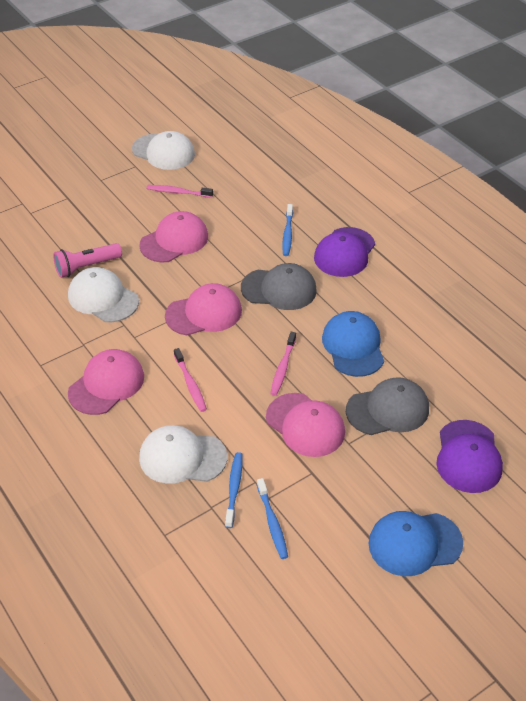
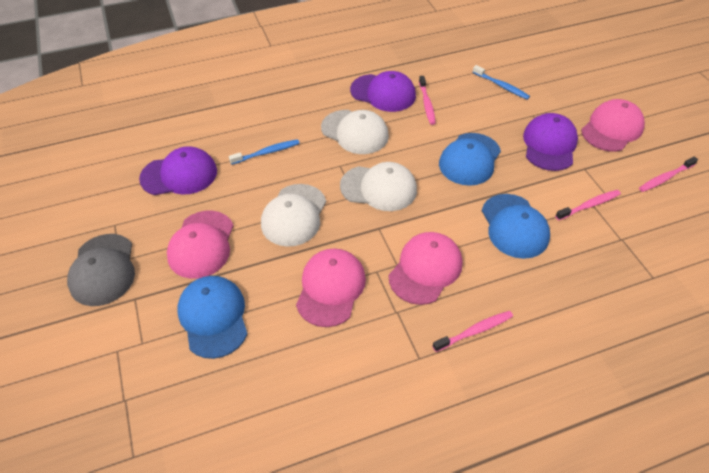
blue cap: 2 -> 3
blue toothbrush: 3 -> 2
grey cap: 2 -> 1
pink flashlight: 1 -> 0
pink toothbrush: 3 -> 4
purple cap: 2 -> 3

